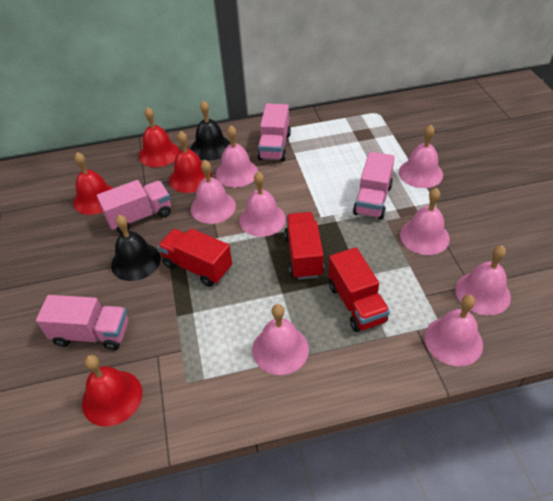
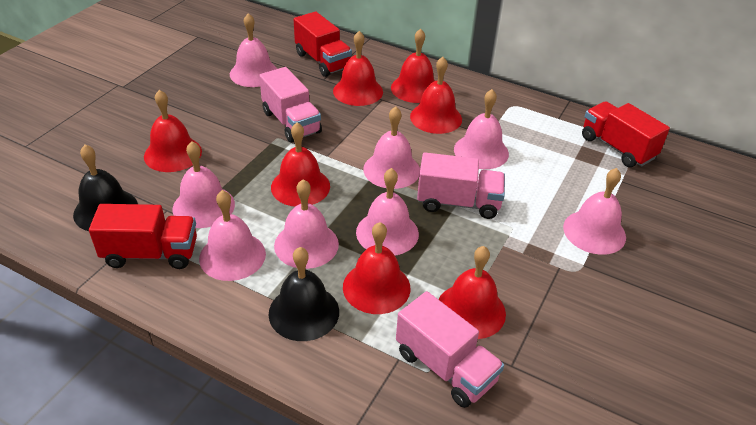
pink truck: 4 -> 3
red bell: 4 -> 7

